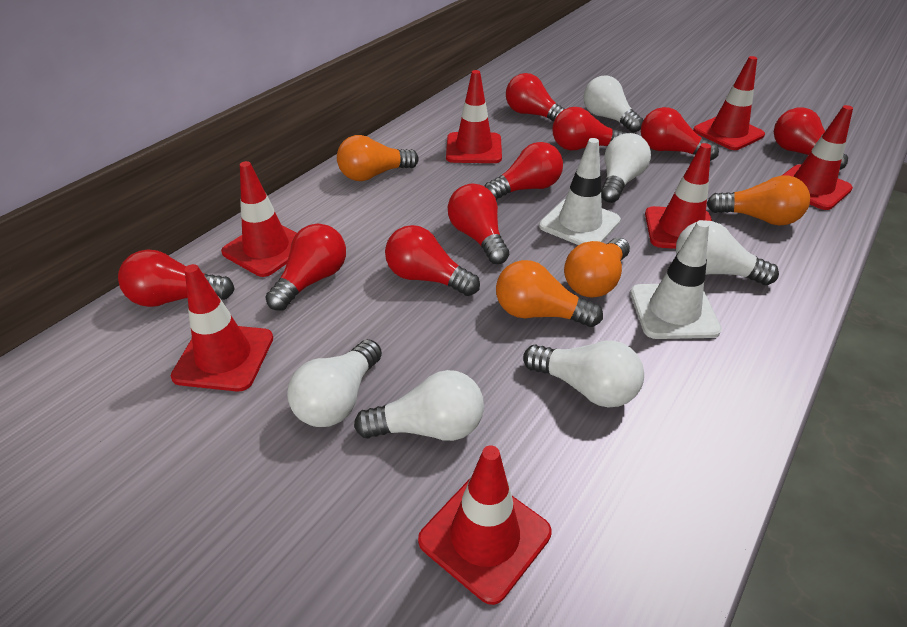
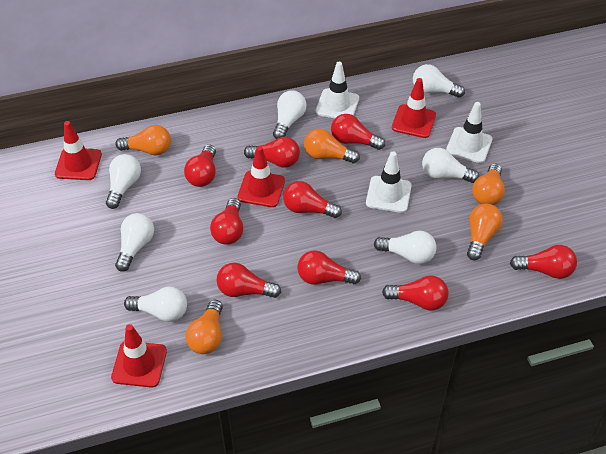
orange light bulb: 4 -> 5
red traffic cone: 7 -> 4
white light bulb: 6 -> 7
white traffic cone: 2 -> 3

